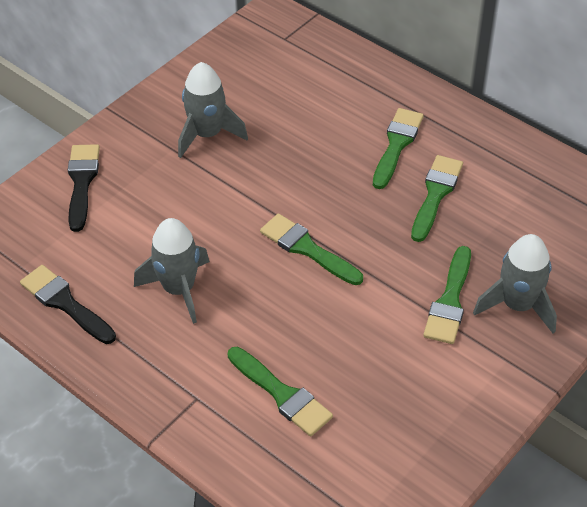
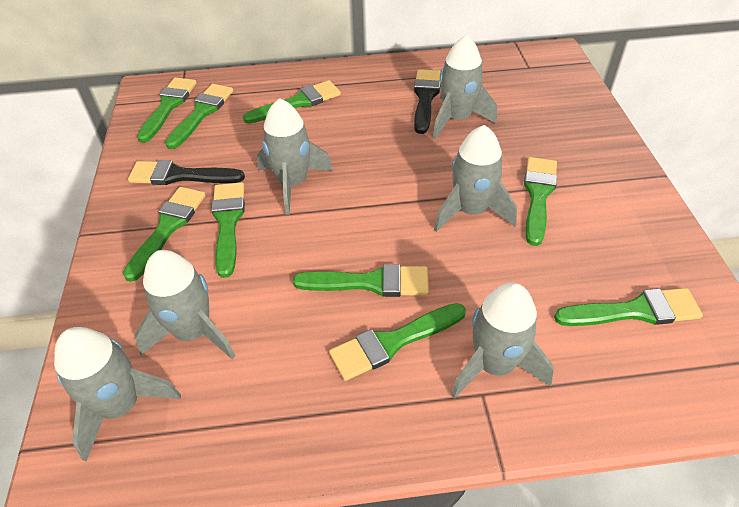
green brush: 5 -> 9
grey rocket: 3 -> 6

